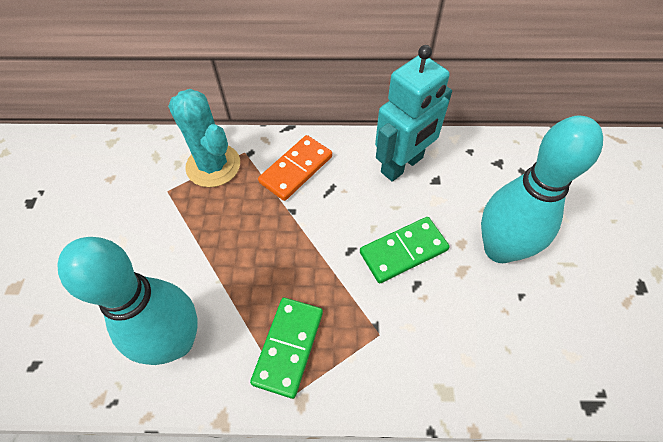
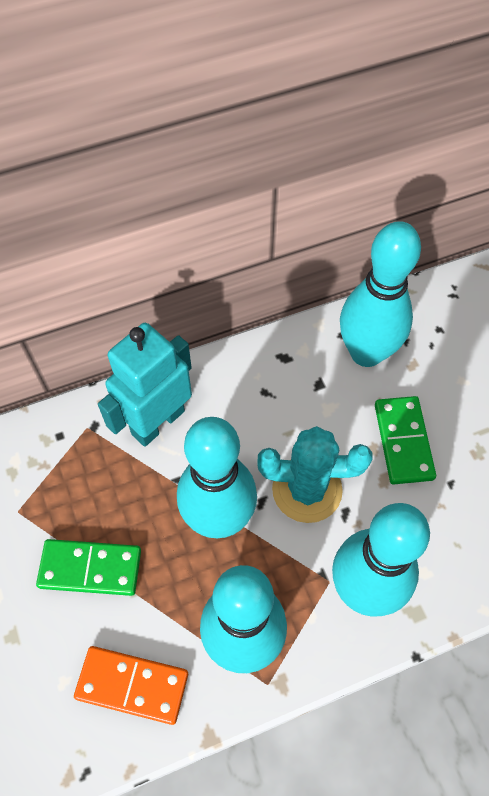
turquoise bowling pin: 2 -> 4

